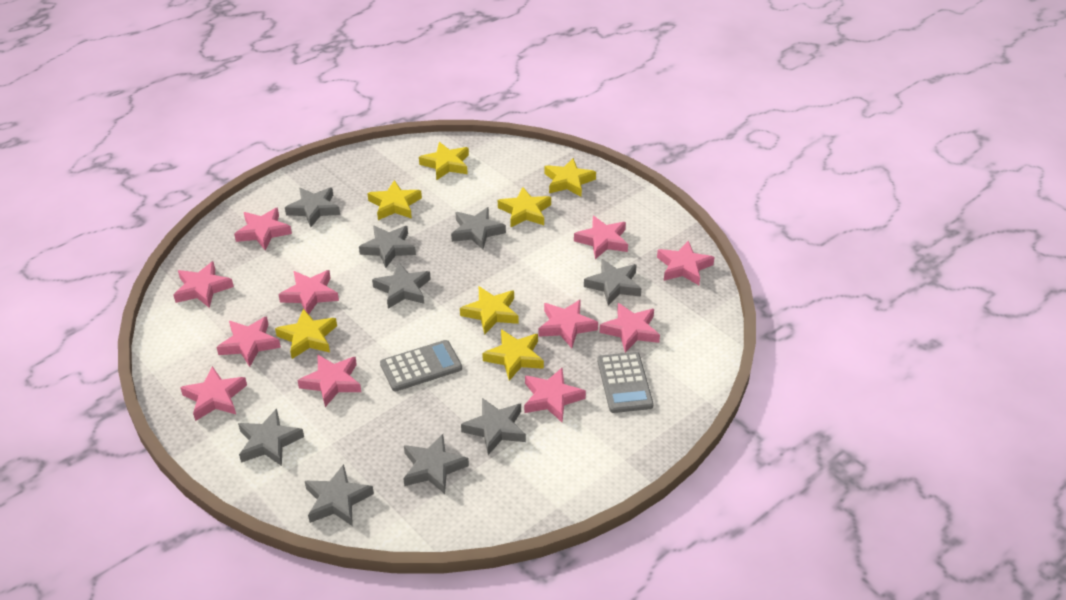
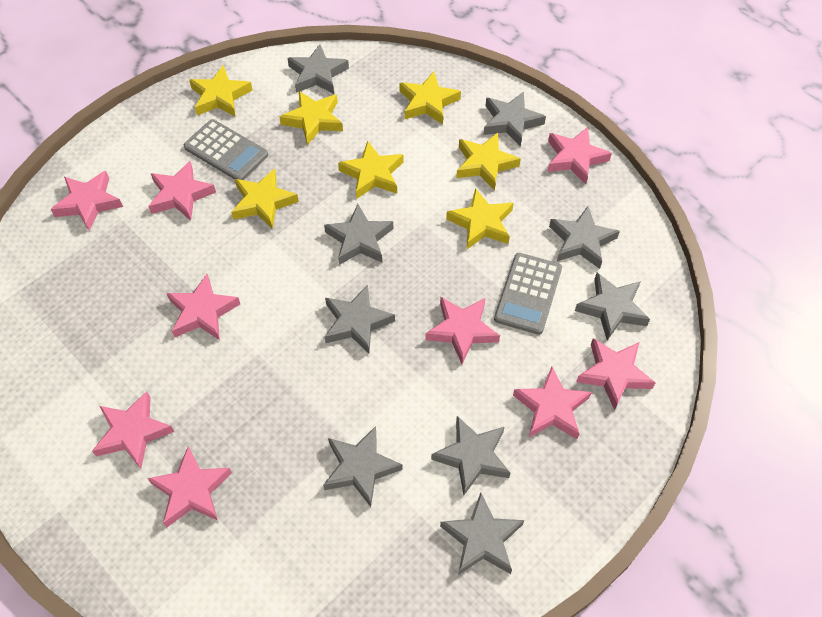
pink star: 11 -> 9

